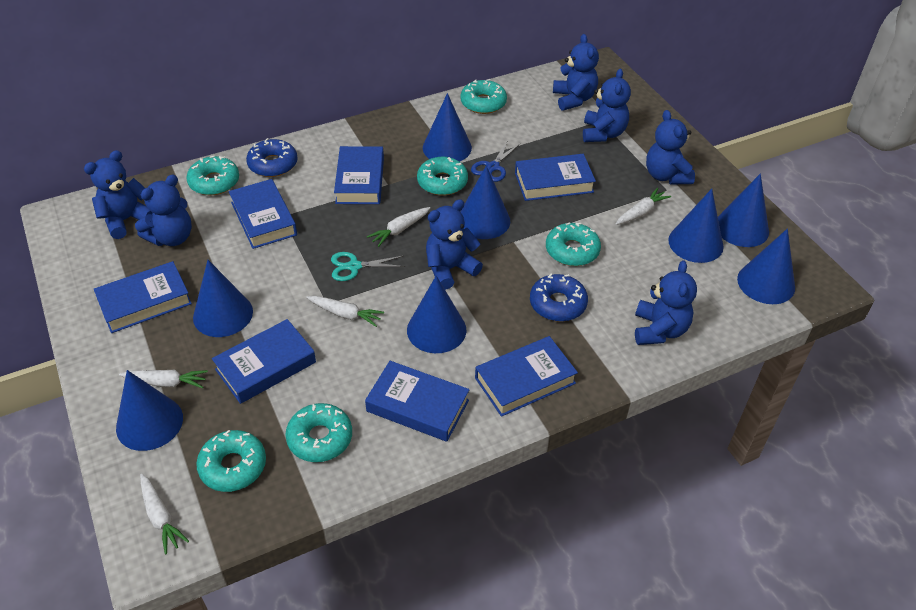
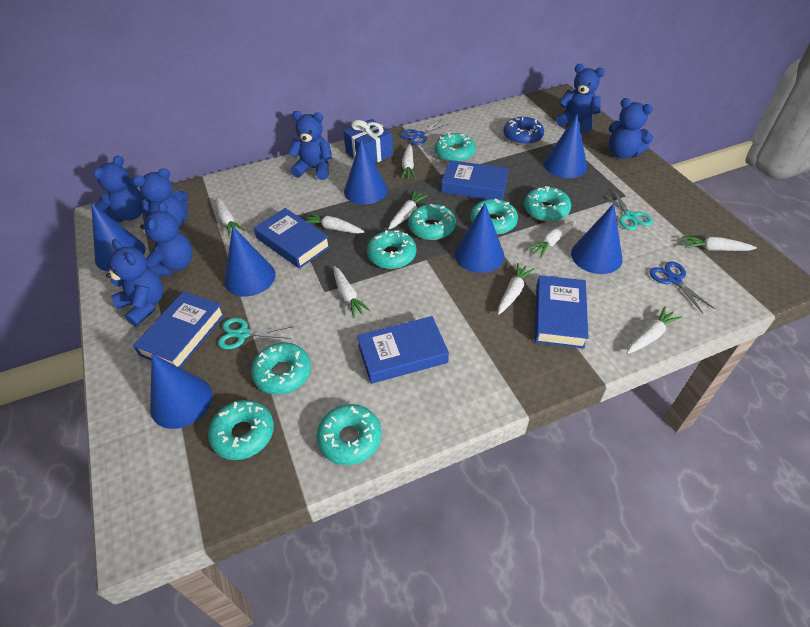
blue book: 7 -> 5
blue cone: 8 -> 7
blue donut: 2 -> 1
blue gift: 0 -> 1
blue scissors: 1 -> 2
turquoise donut: 6 -> 8
turquoise scissors: 1 -> 2
white carrot: 5 -> 9

